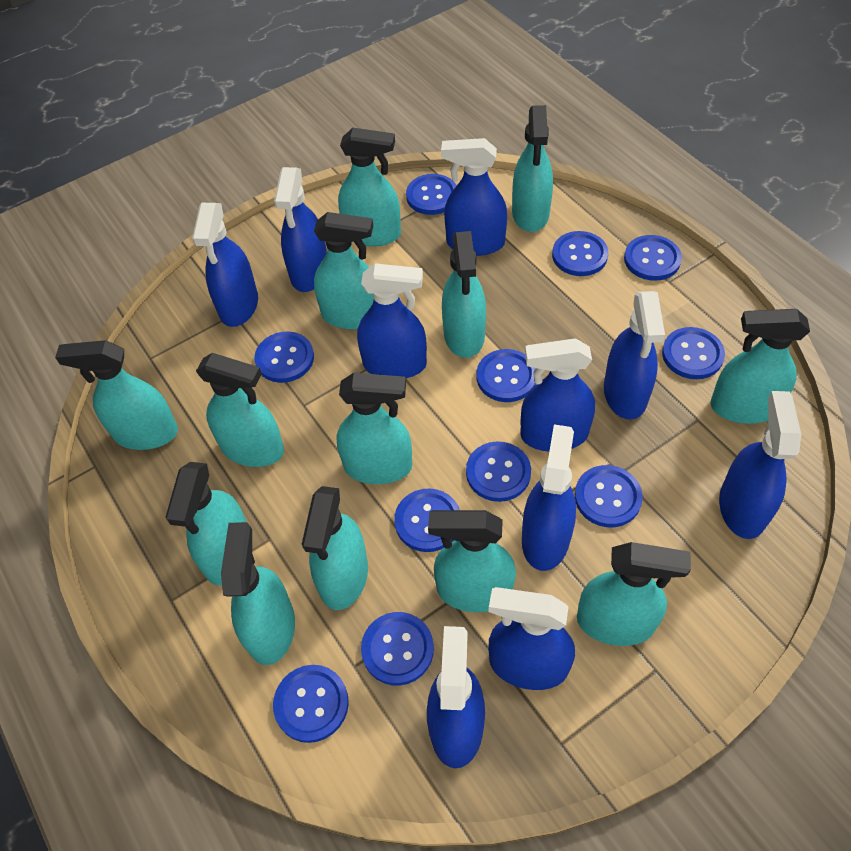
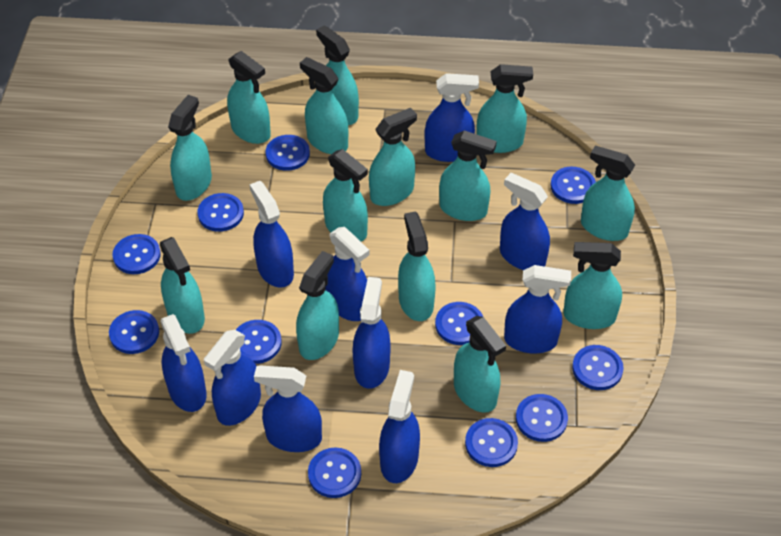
turquoise spray bottle: 13 -> 14

